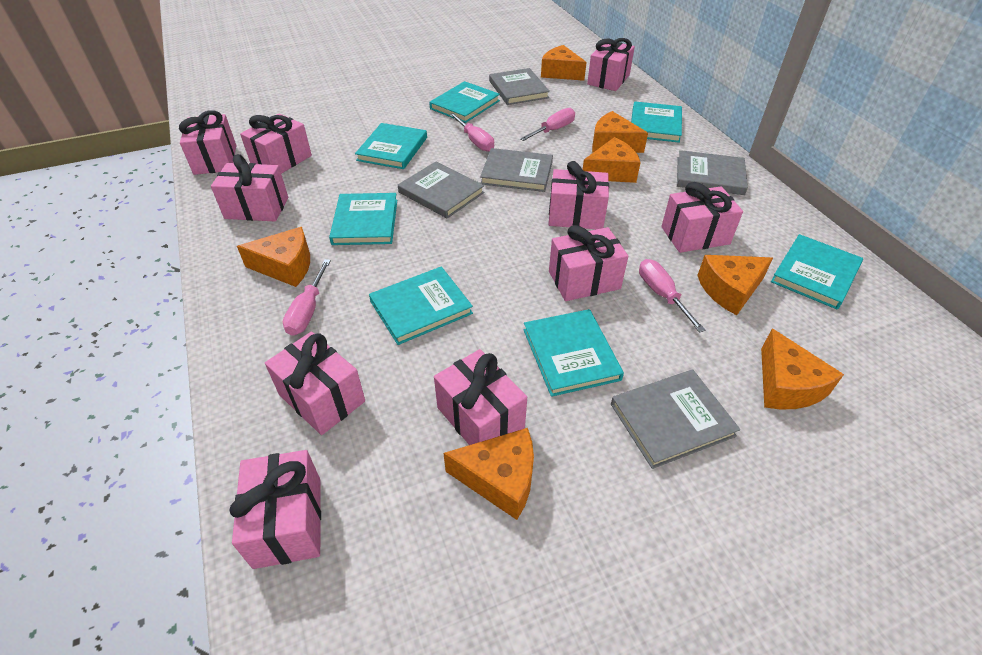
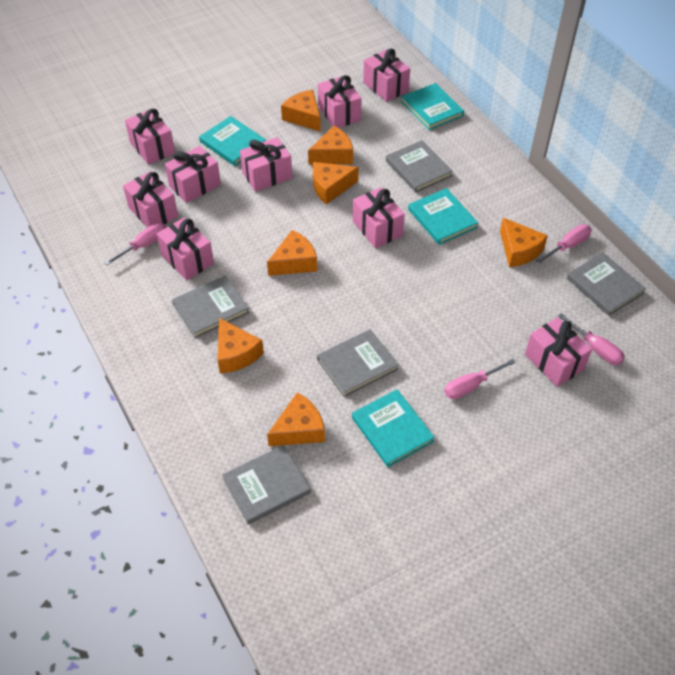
pink gift: 10 -> 9
turquoise book: 7 -> 4

